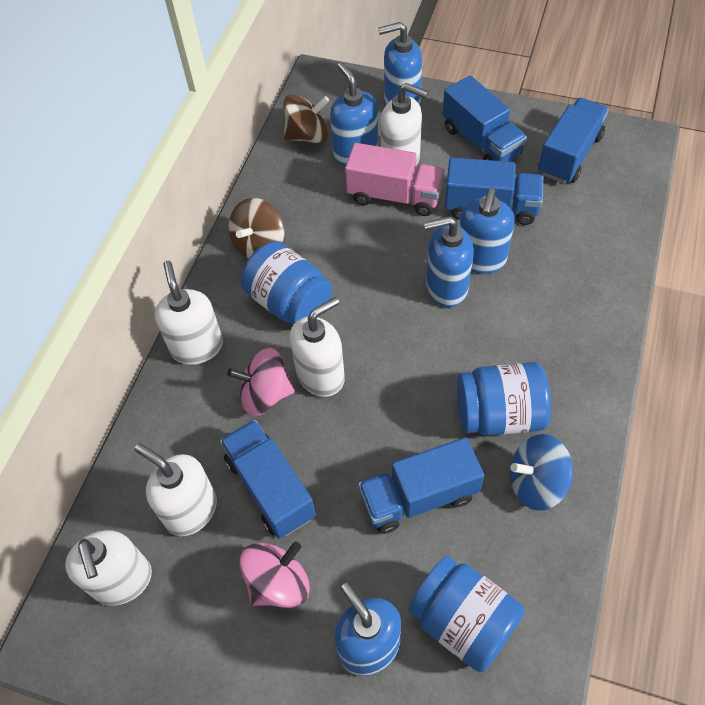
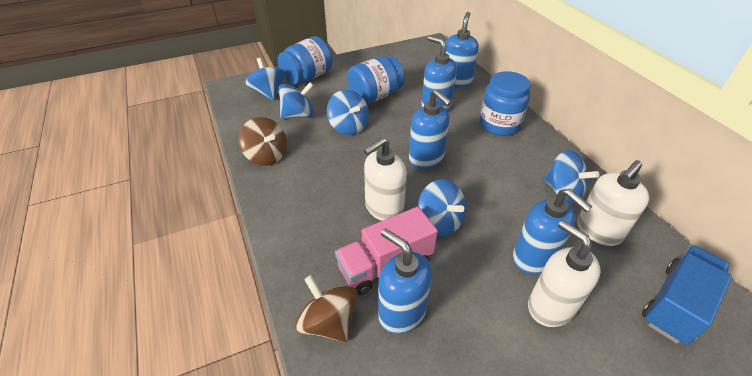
blue spinning top: 1 -> 5
blue truck: 5 -> 1
pink spinning top: 2 -> 0
white soap dispenser: 5 -> 3

